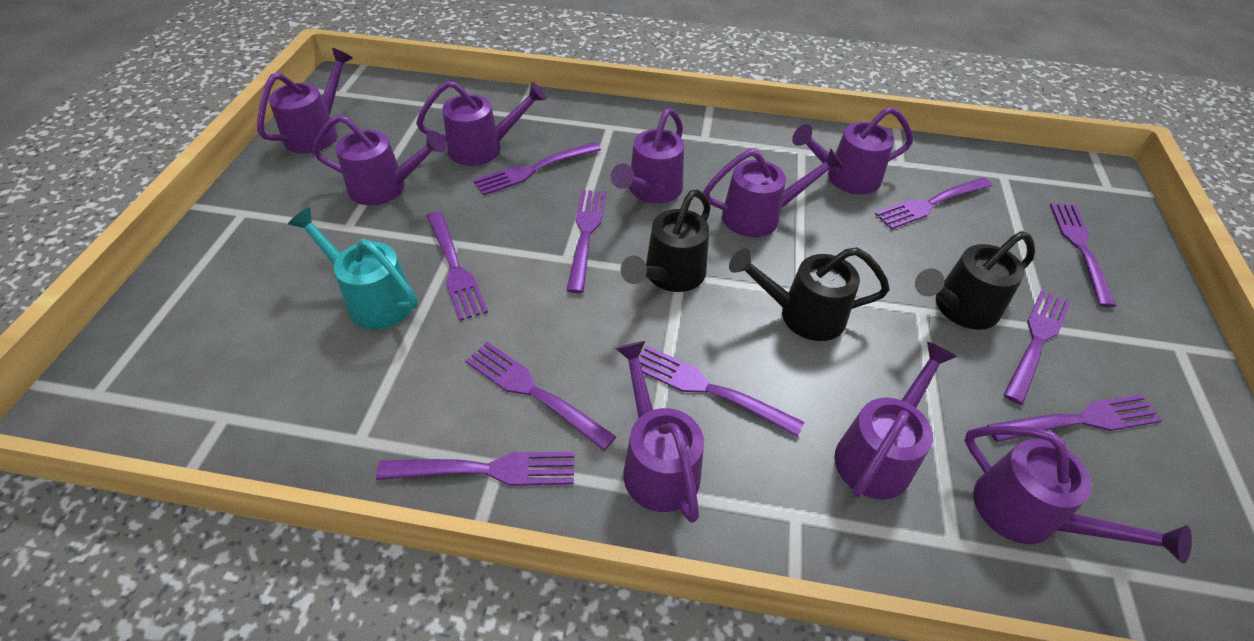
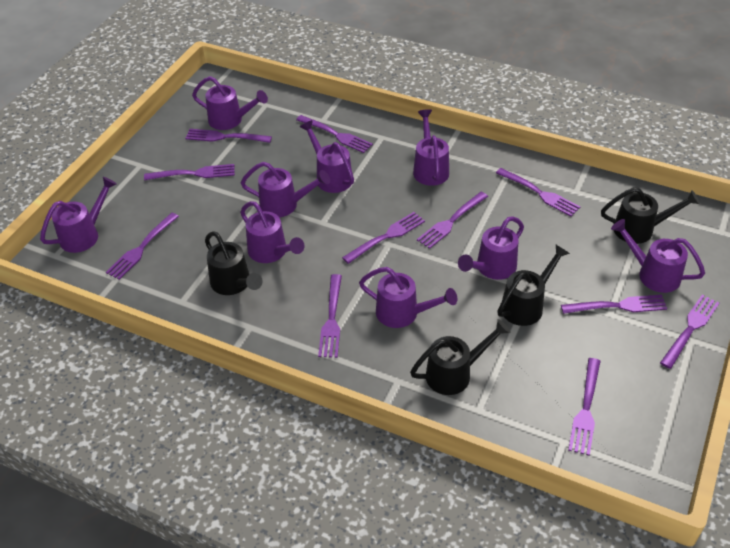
black watering can: 3 -> 4
purple fork: 10 -> 11
turquoise watering can: 1 -> 0

